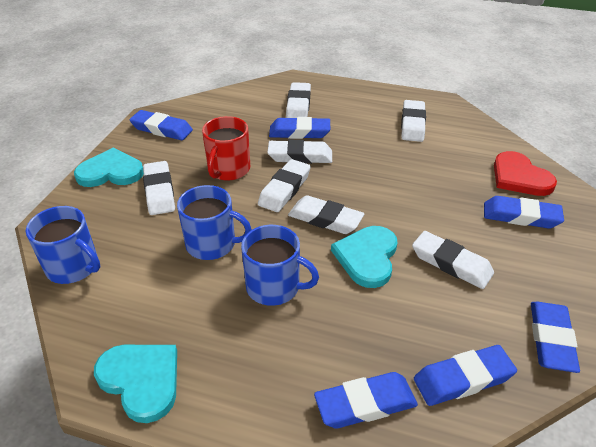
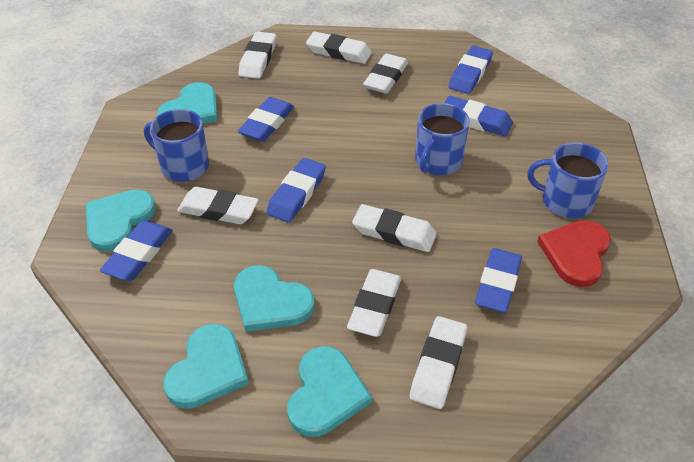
red mug: 1 -> 0
turquoise heart: 3 -> 5

